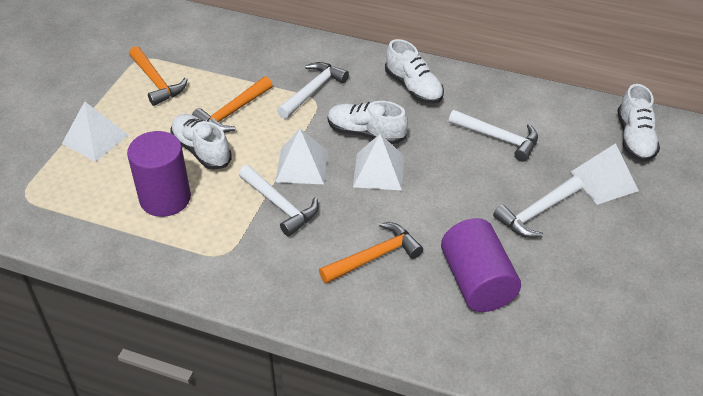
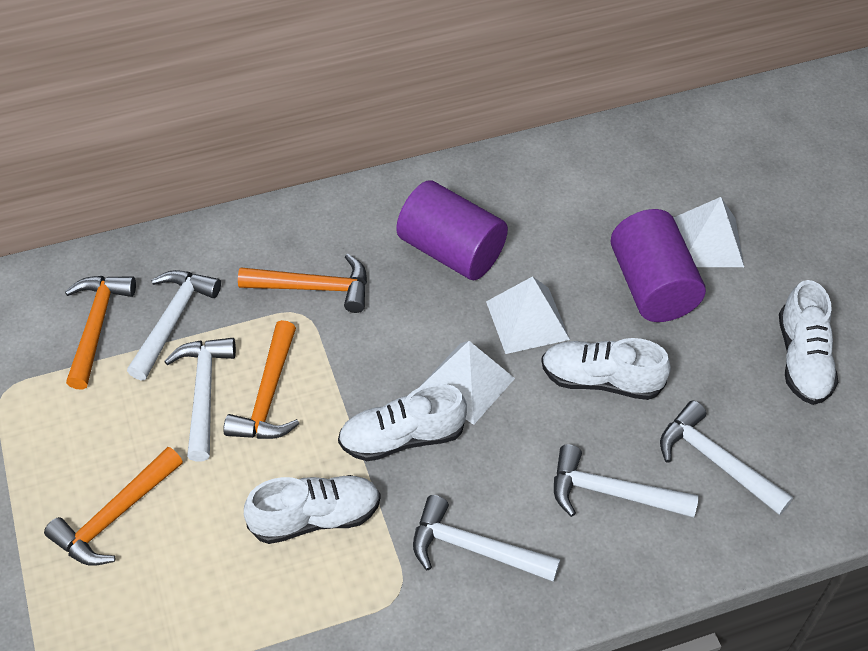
orange hammer: 3 -> 4
white hammer: 4 -> 5
white pyramid: 4 -> 3

